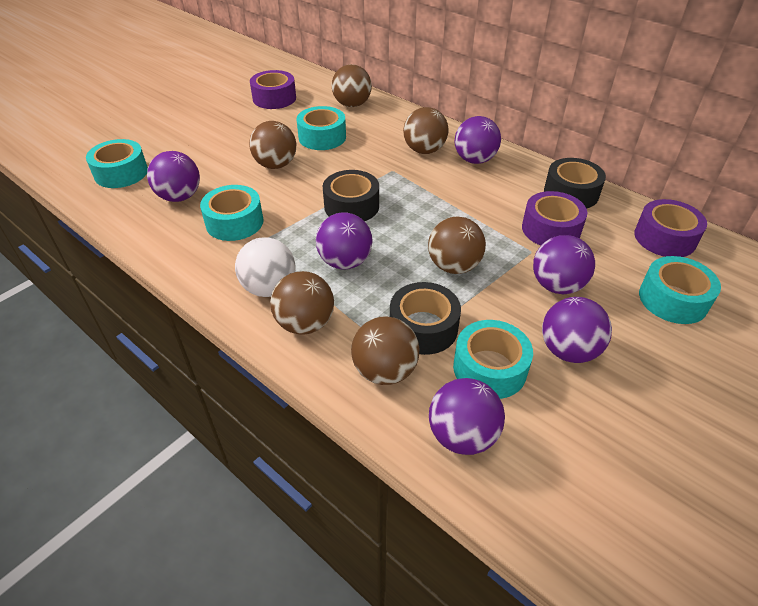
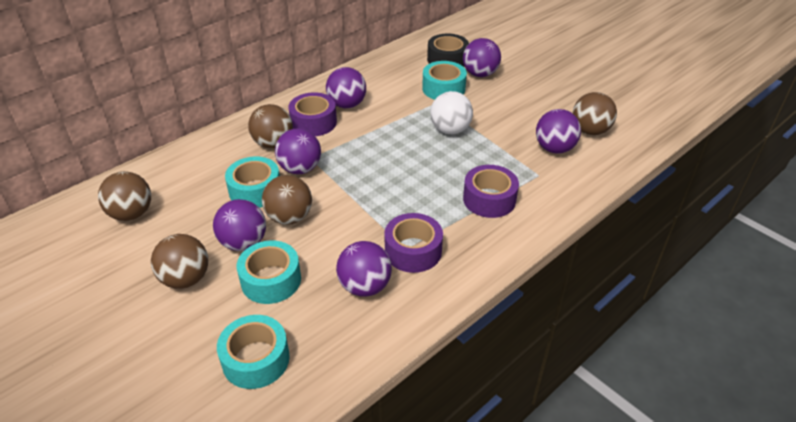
black tape: 3 -> 1
brown ball: 6 -> 5
turquoise tape: 5 -> 4

